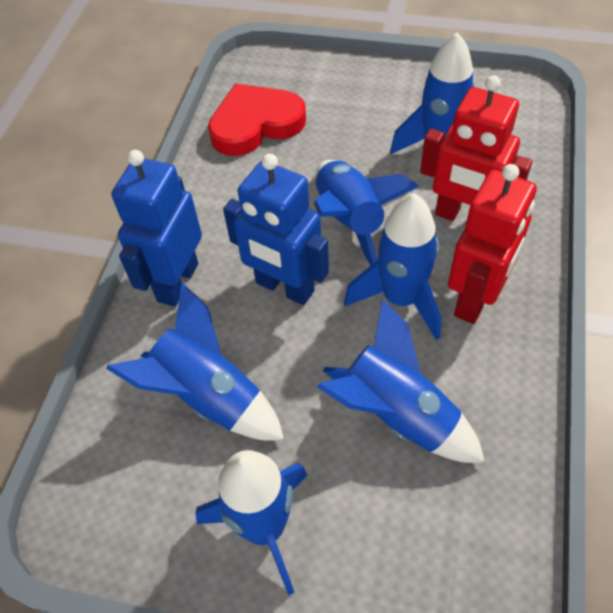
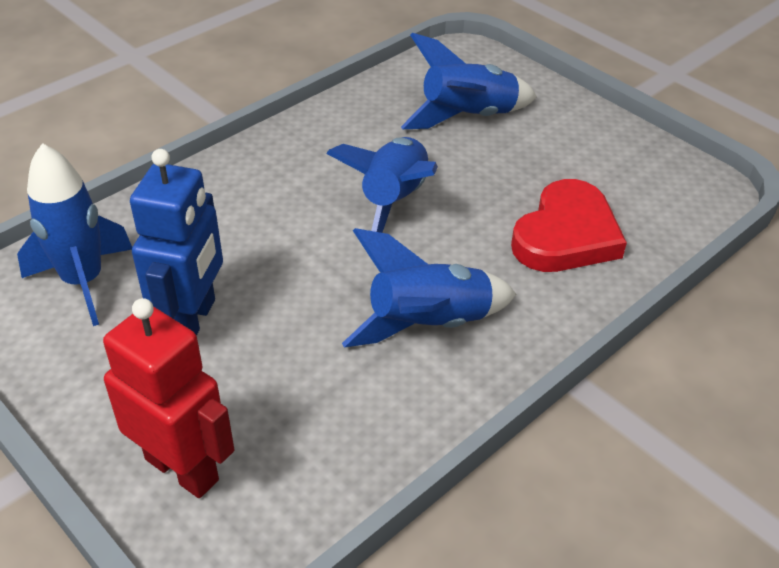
blue robot: 2 -> 1
blue rocket: 6 -> 4
red robot: 2 -> 1

